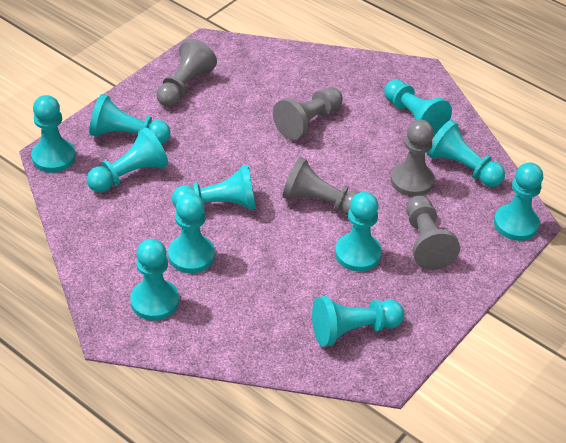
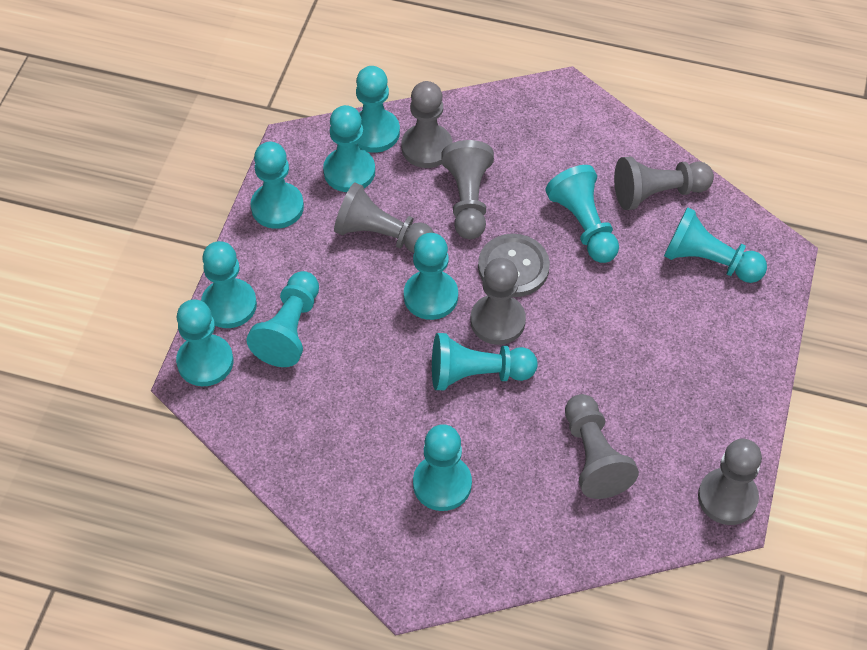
grey button: 0 -> 1
grey pawn: 5 -> 7

